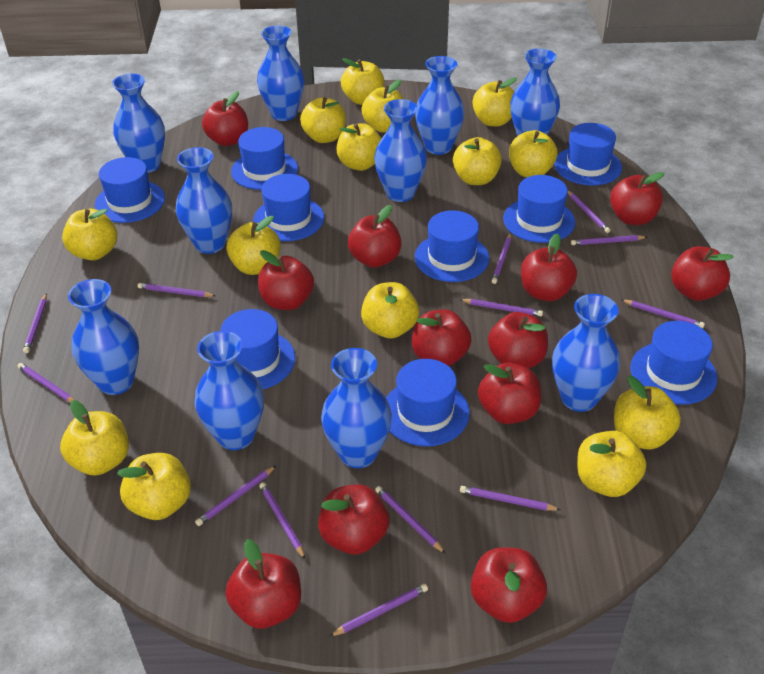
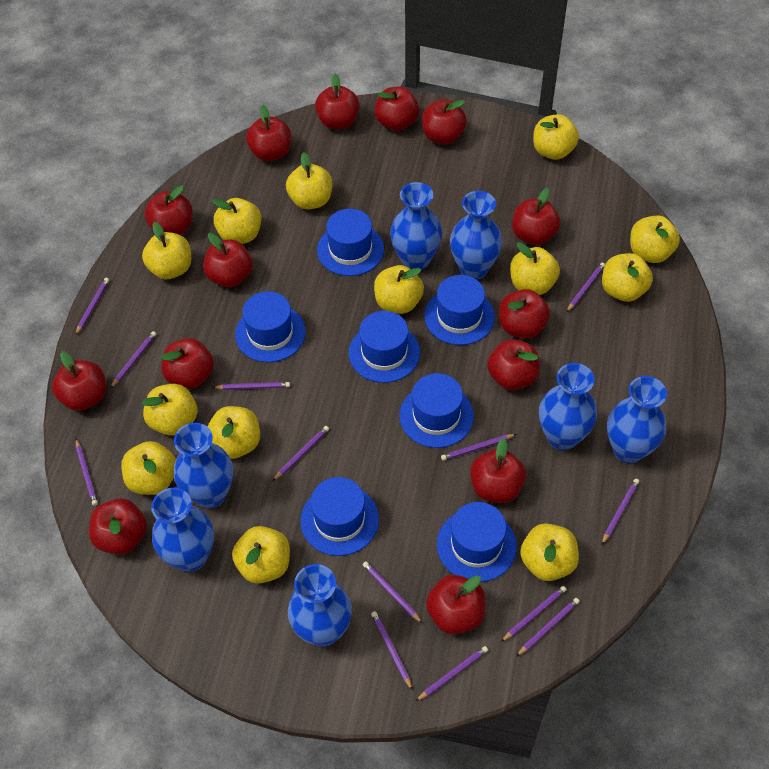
blue hat: 9 -> 7
blue vase: 10 -> 7
red apple: 12 -> 14
yellow apple: 14 -> 13

